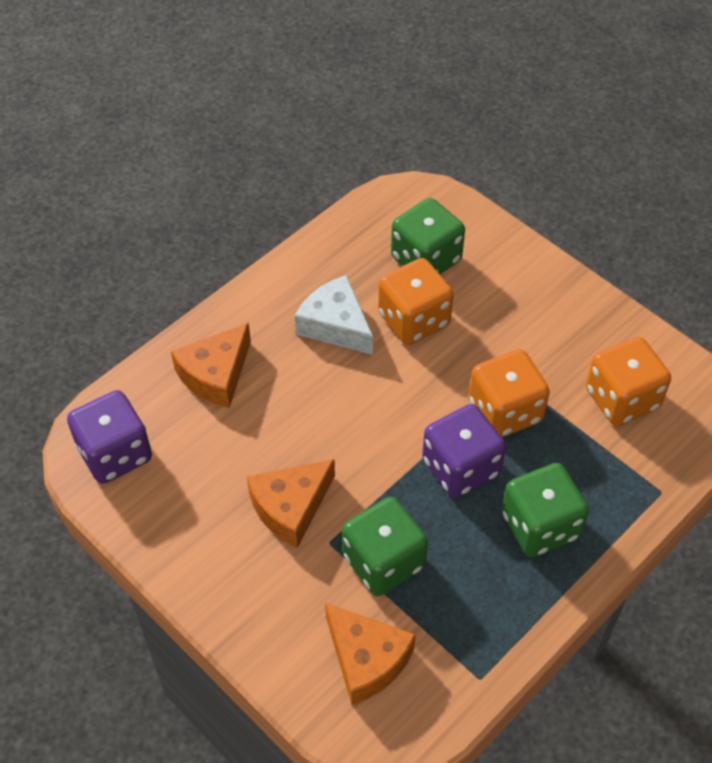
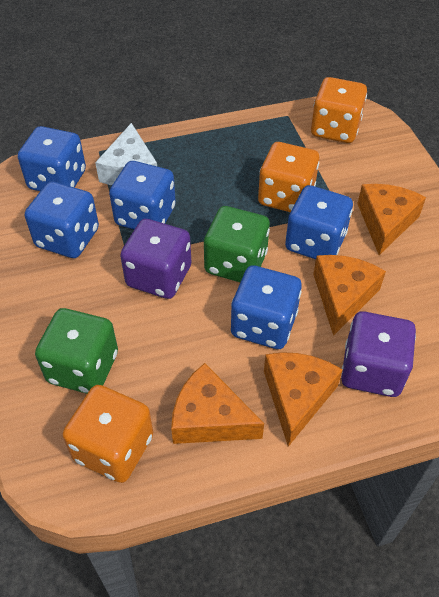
blue dice: 0 -> 5
green dice: 3 -> 2
orange cheese: 3 -> 4

